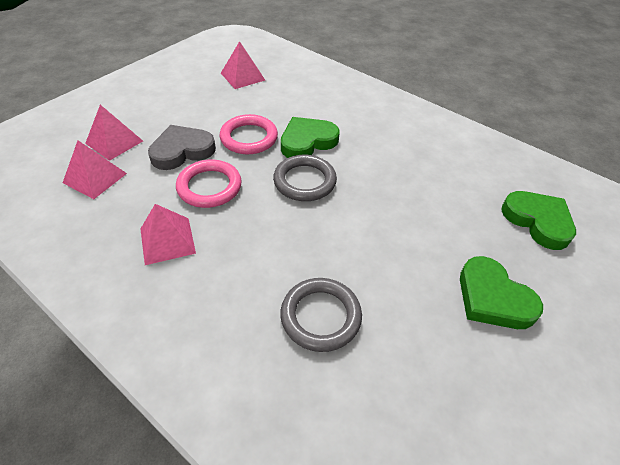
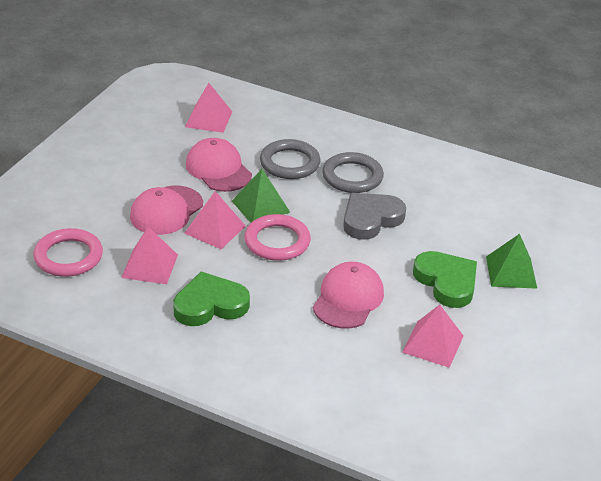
green heart: 3 -> 2
green pyramid: 0 -> 2
pink cap: 0 -> 3

